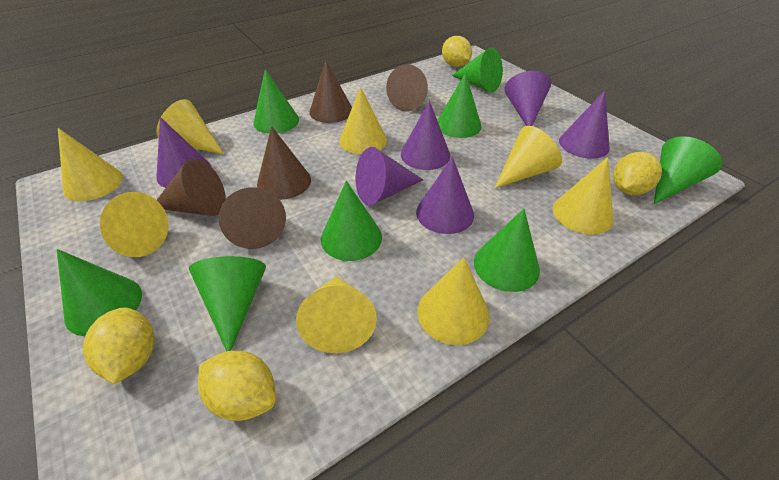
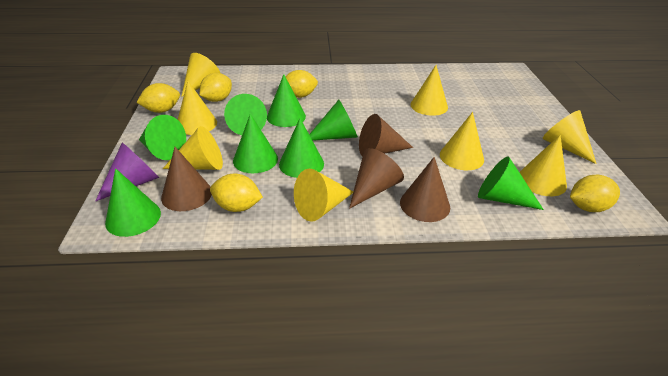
brown cone: 5 -> 4
purple cone: 6 -> 1
yellow lemon: 4 -> 5

